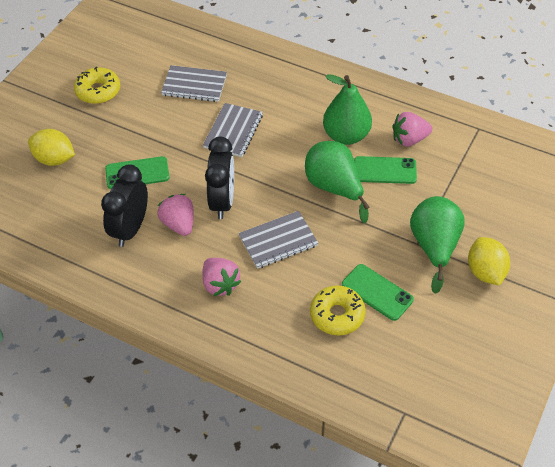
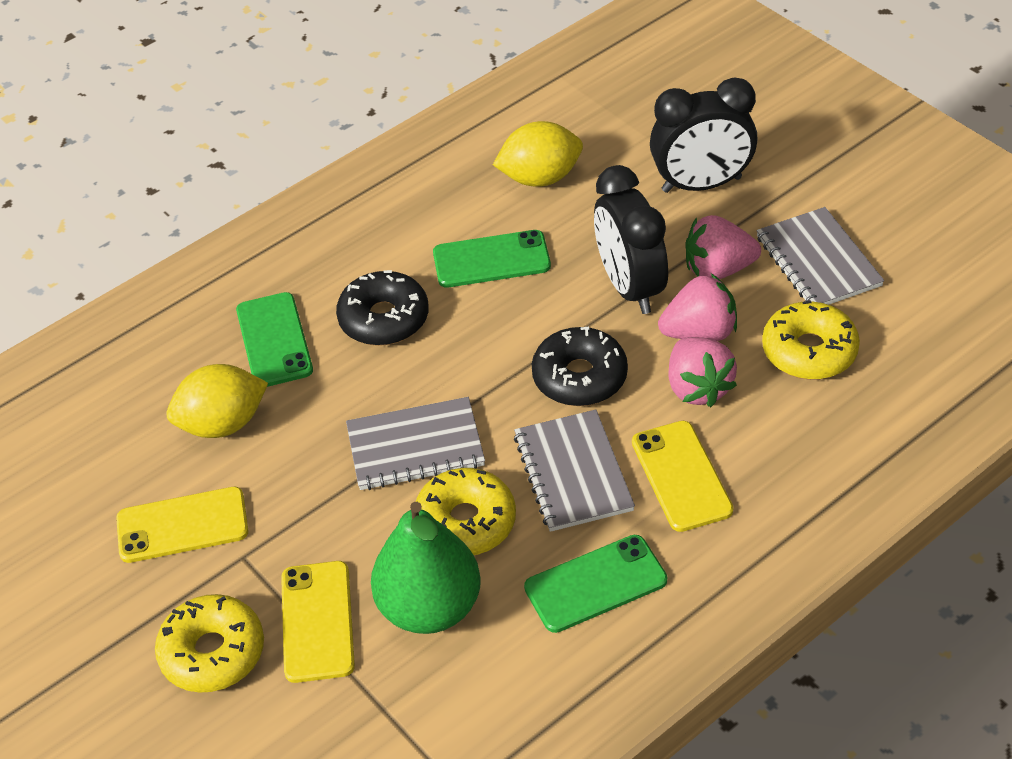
black donut: 0 -> 2
green pear: 3 -> 1
yellow donut: 2 -> 3
yellow phone: 0 -> 3

